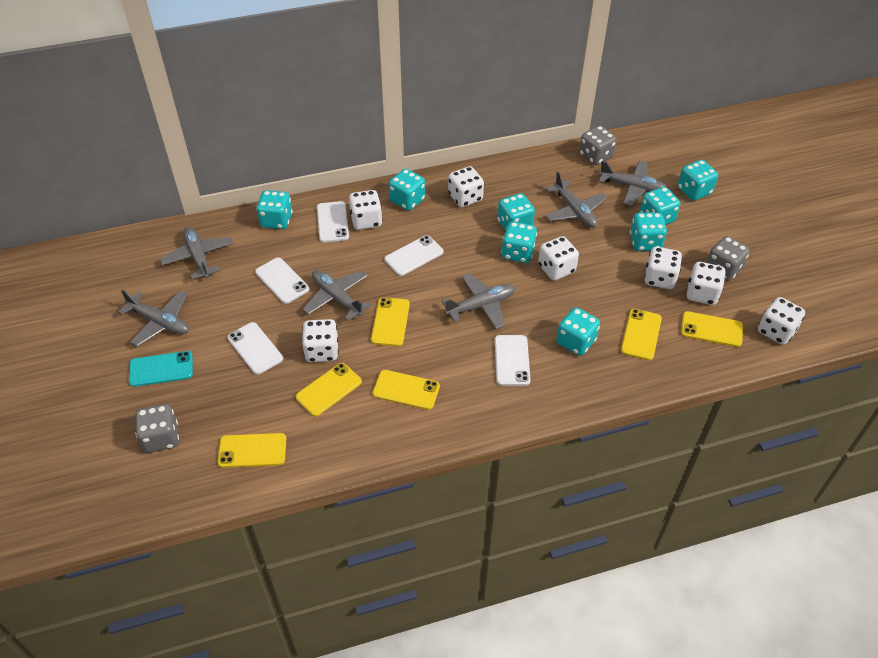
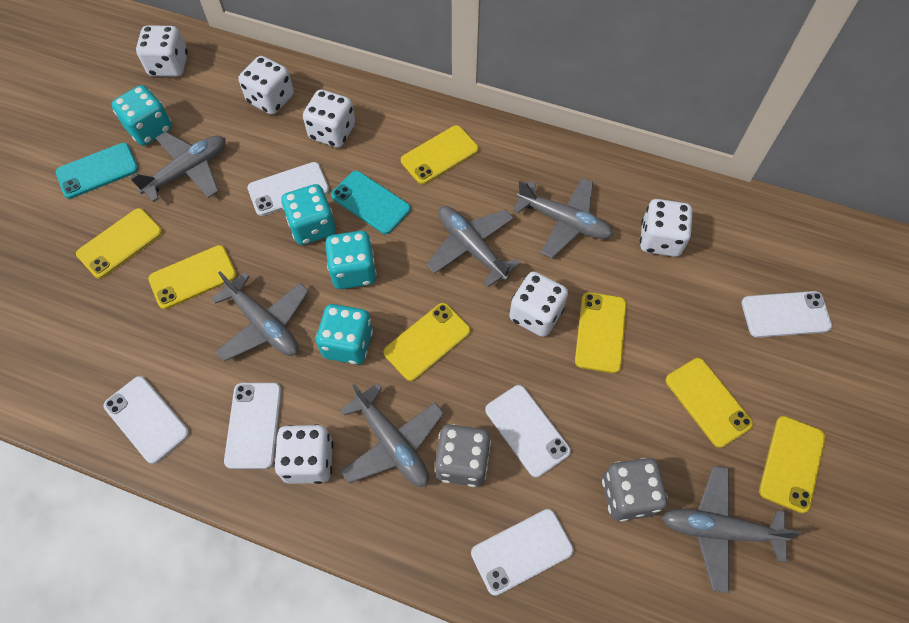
grey dice: 3 -> 2
turquoise dice: 8 -> 4
turquoise phone: 1 -> 2
white dice: 7 -> 6
white phone: 5 -> 6
yellow phone: 6 -> 7

